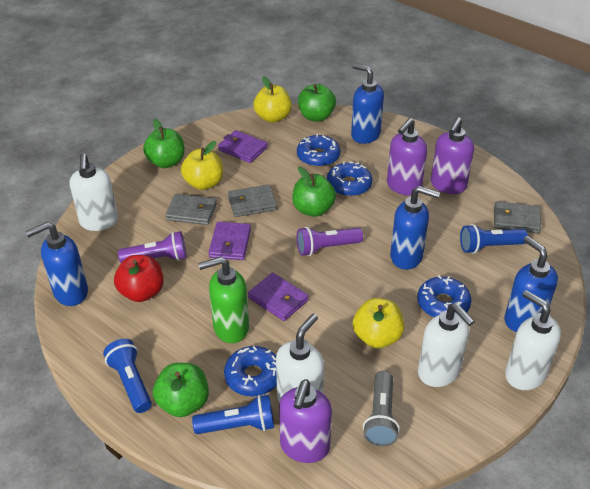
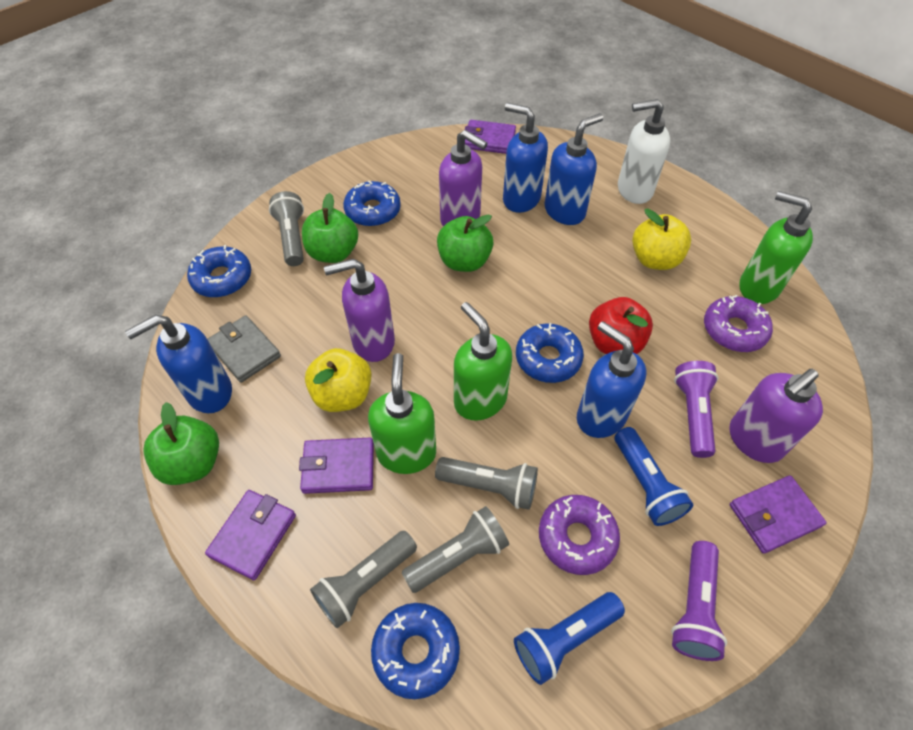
blue flashlight: 3 -> 2
green apple: 4 -> 3
green soap dispenser: 1 -> 3
grey flashlight: 1 -> 4
grey wallet: 3 -> 1
purple donut: 0 -> 2
purple wallet: 3 -> 4
white soap dispenser: 4 -> 1
yellow apple: 3 -> 2

